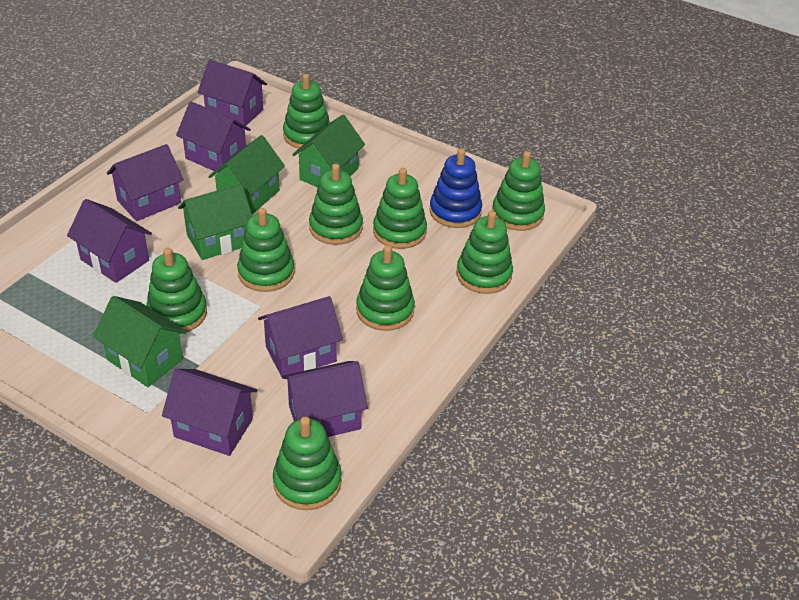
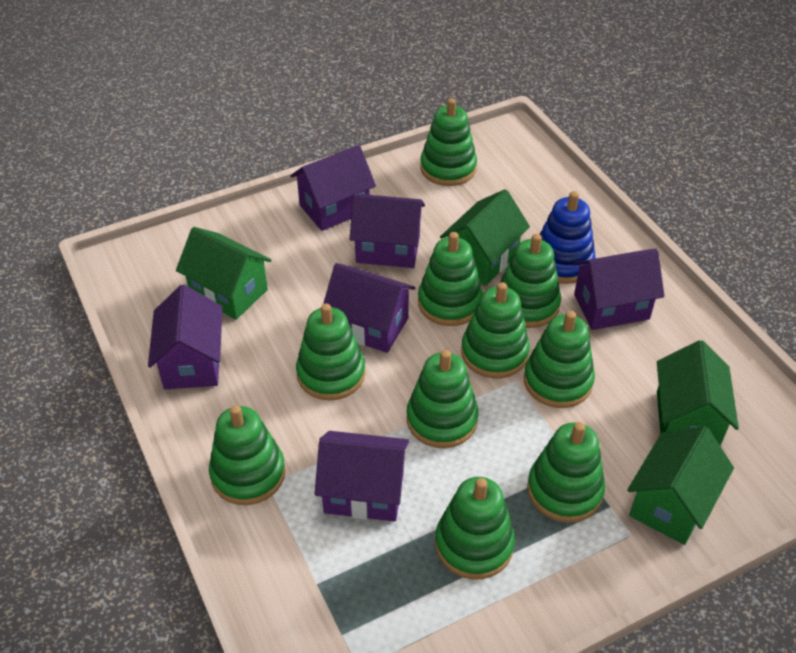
green stacking toy: 9 -> 10
purple house: 7 -> 6

